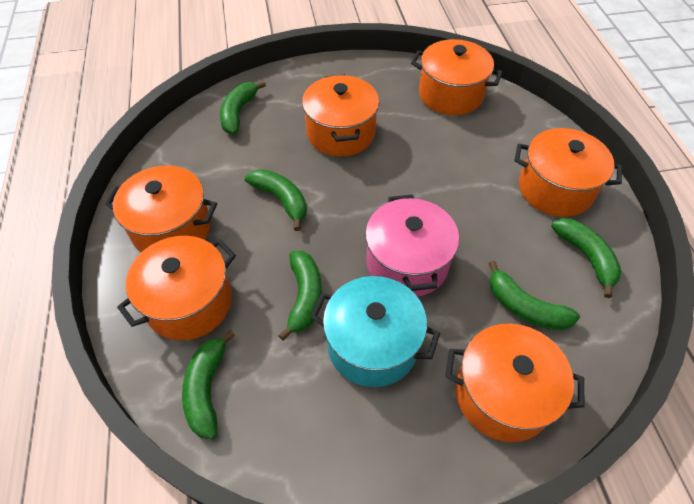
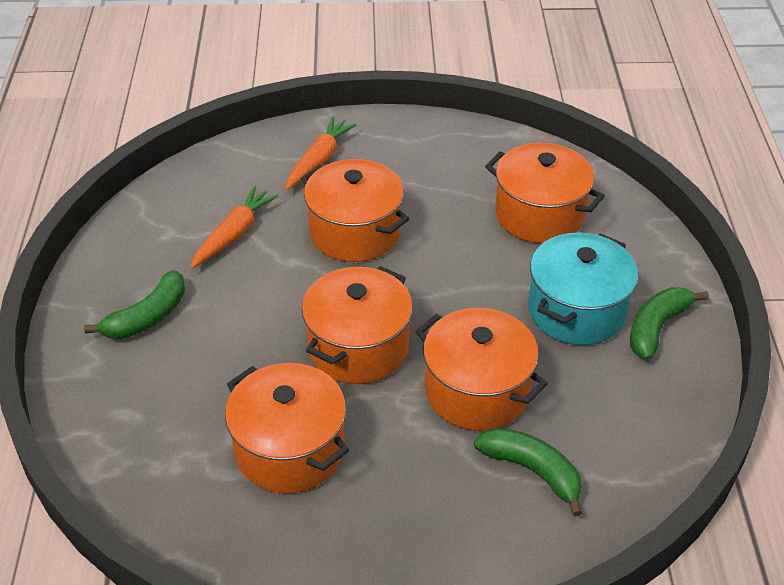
green banana: 6 -> 3
orange carrot: 0 -> 2
orange pot: 6 -> 5
pink pot: 1 -> 0

